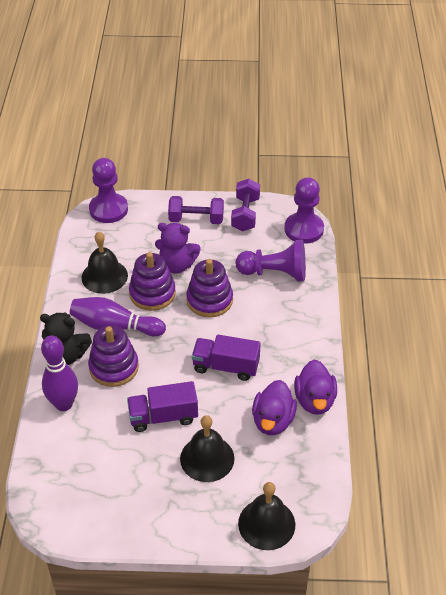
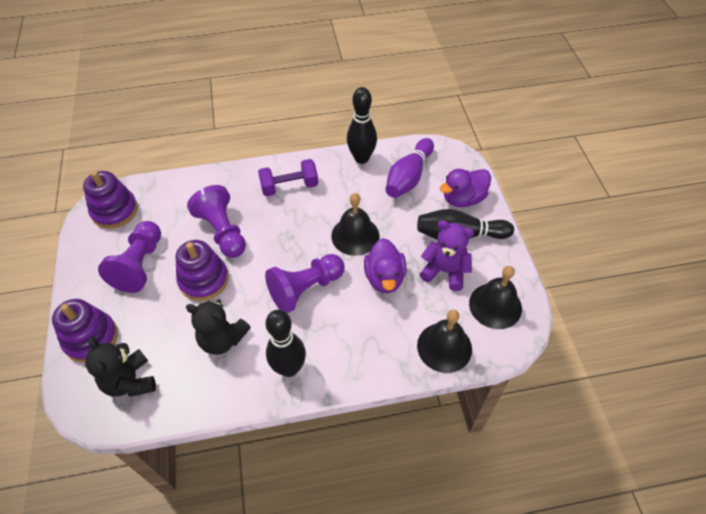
black bowling pin: 0 -> 3
black teddy bear: 1 -> 2
purple bowling pin: 2 -> 1
purple dumbbell: 2 -> 1
purple truck: 2 -> 0

